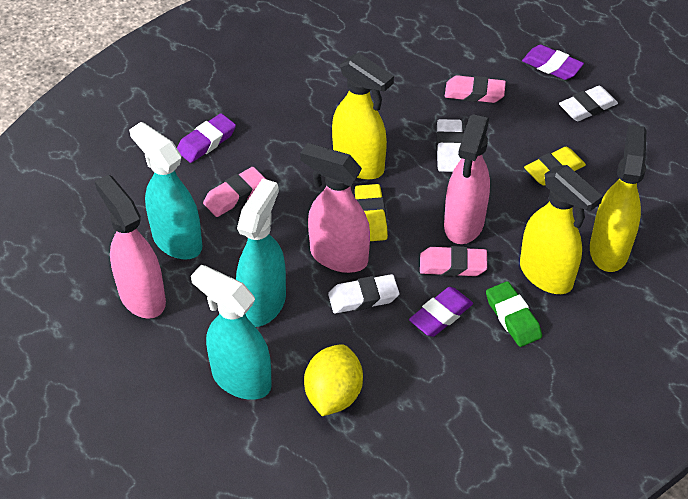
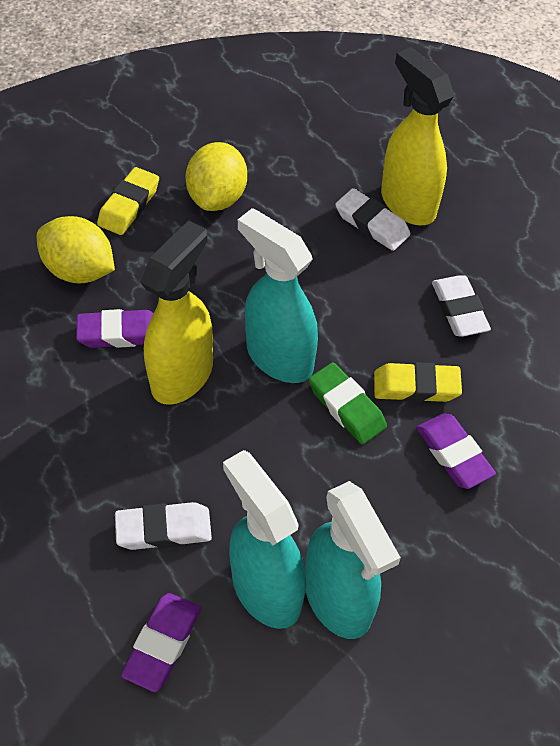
pink eraser: 3 -> 0
pink spray bottle: 3 -> 0
yellow lemon: 1 -> 2
yellow spray bottle: 3 -> 2

